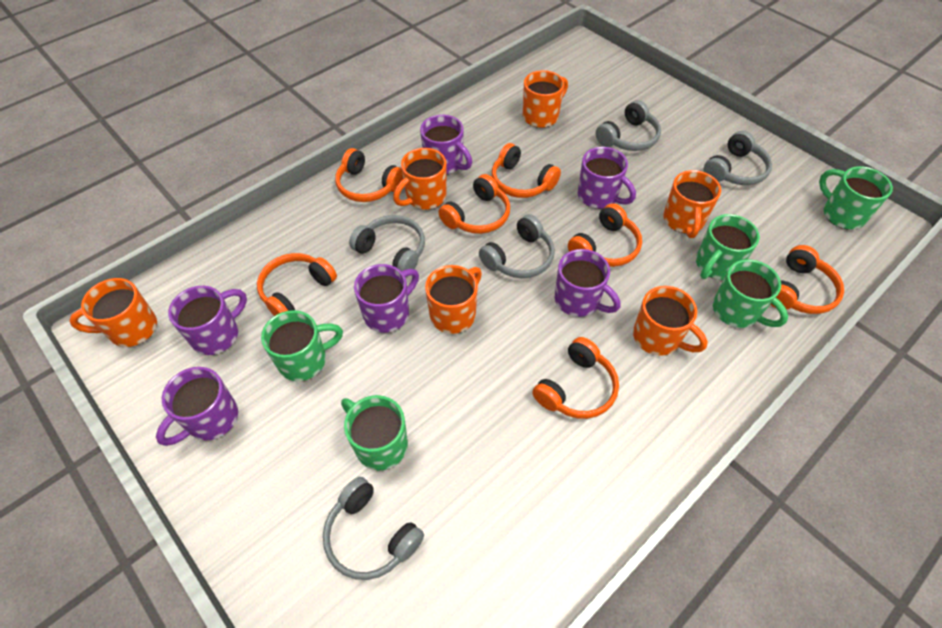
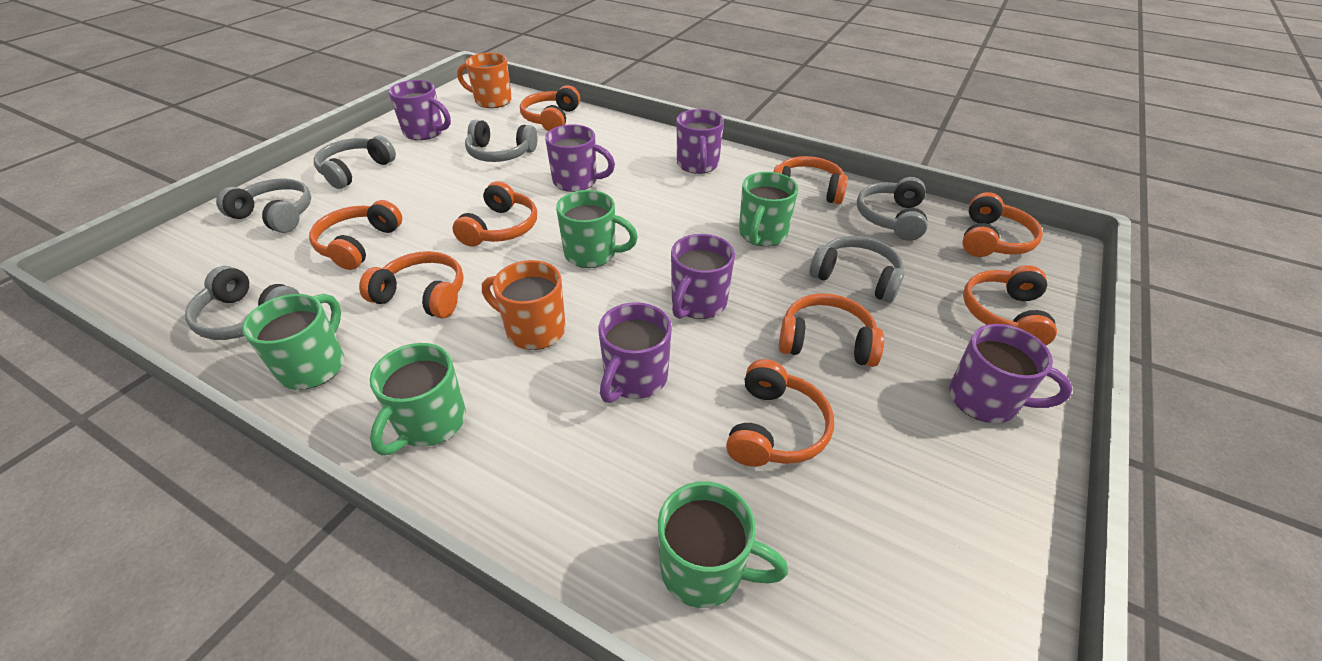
grey headphones: 5 -> 6
orange headphones: 7 -> 9
orange mug: 6 -> 2

